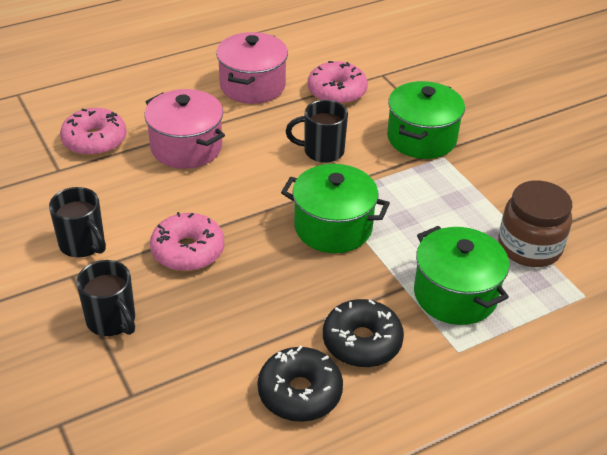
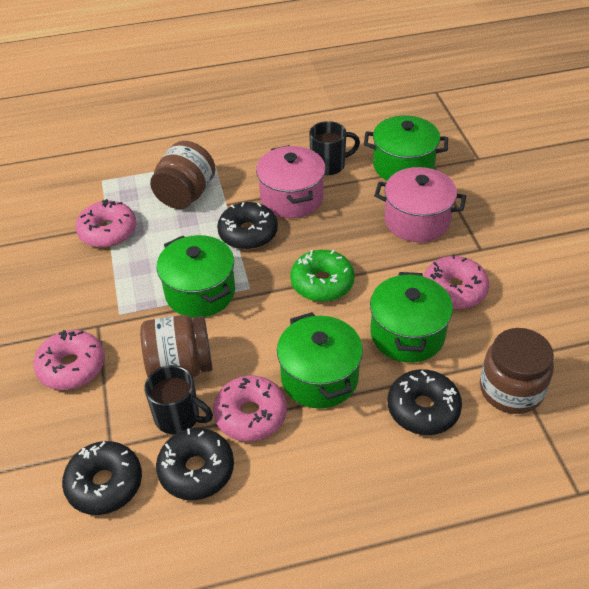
black donut: 2 -> 4
black mug: 3 -> 2
brown jar: 1 -> 3
green donut: 0 -> 1
green pot: 3 -> 4
pink donut: 3 -> 4

